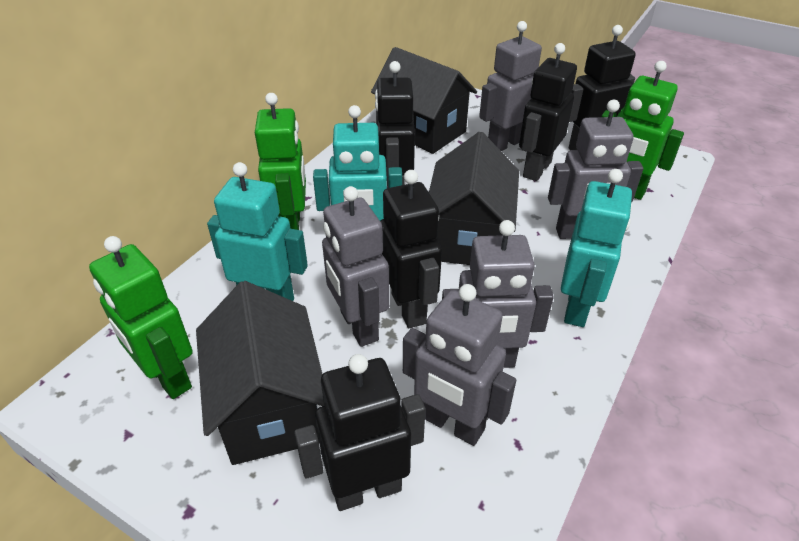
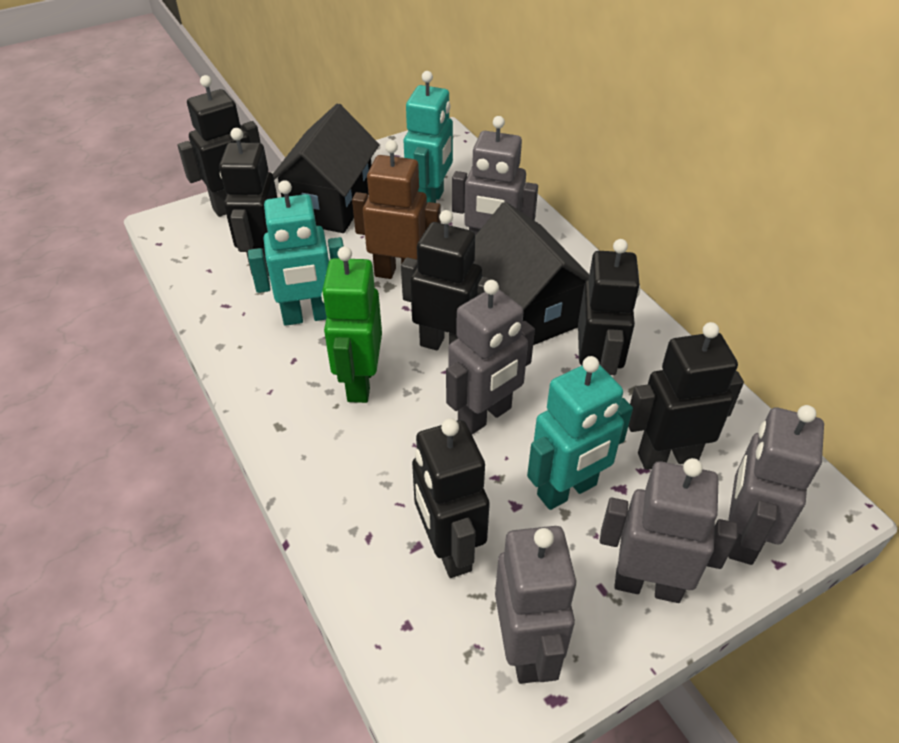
black house: 3 -> 2
black robot: 5 -> 6
brown robot: 0 -> 1
green robot: 3 -> 1

